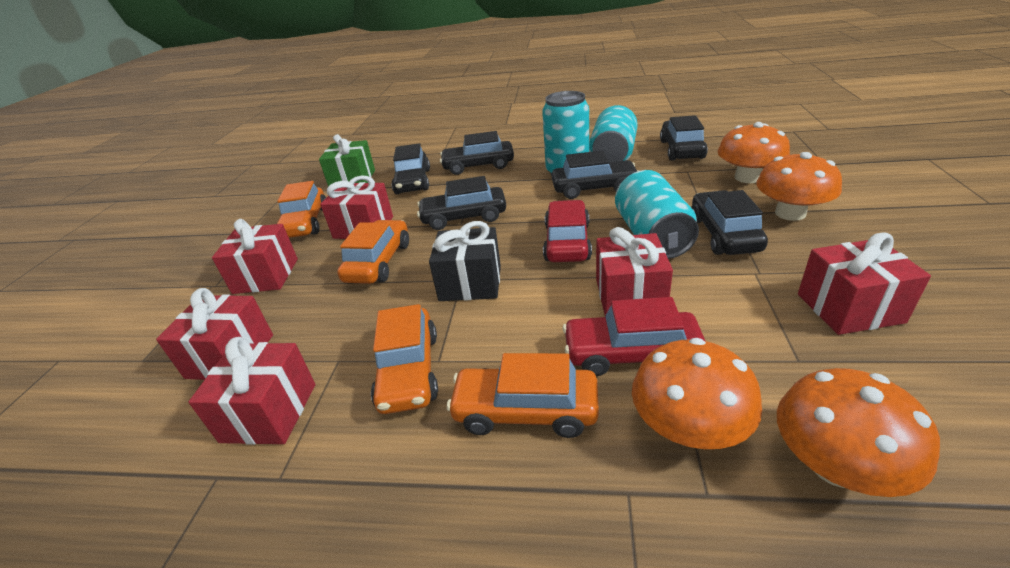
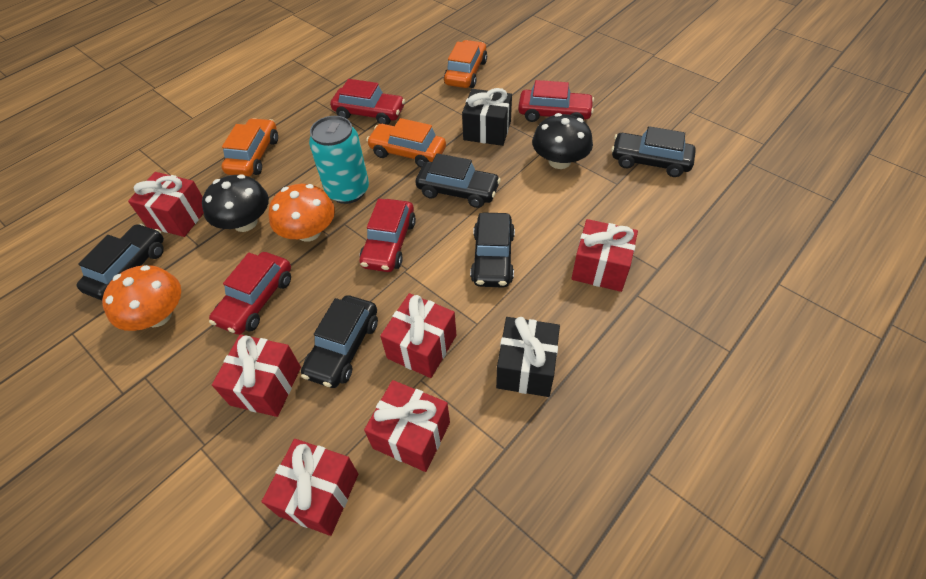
black car: 6 -> 5
black gift: 1 -> 2
black mushroom: 0 -> 2
green gift: 1 -> 0
orange car: 4 -> 3
orange mushroom: 4 -> 2
red car: 2 -> 4
turquoise can: 3 -> 1

